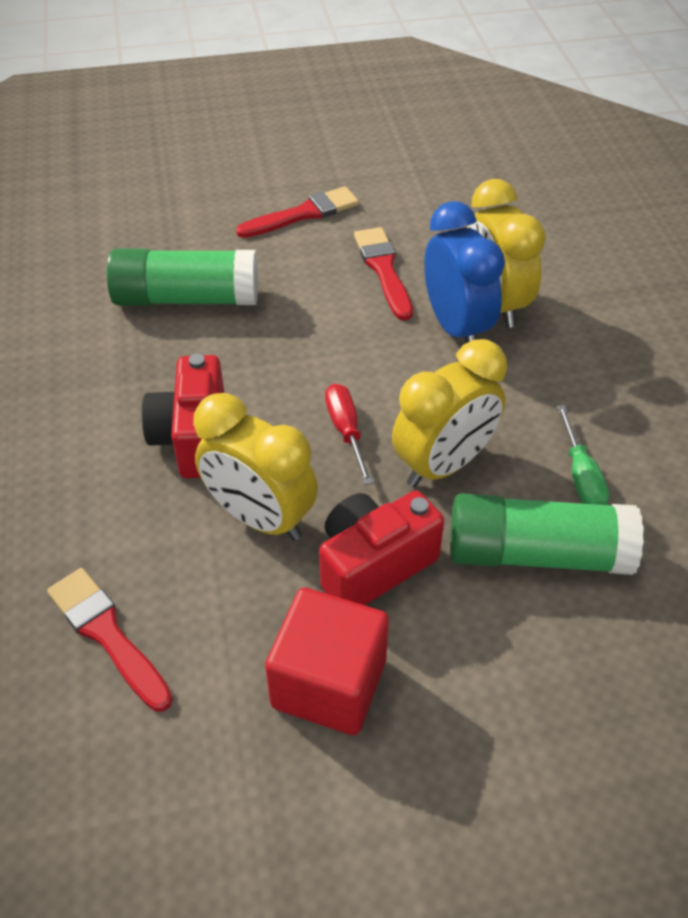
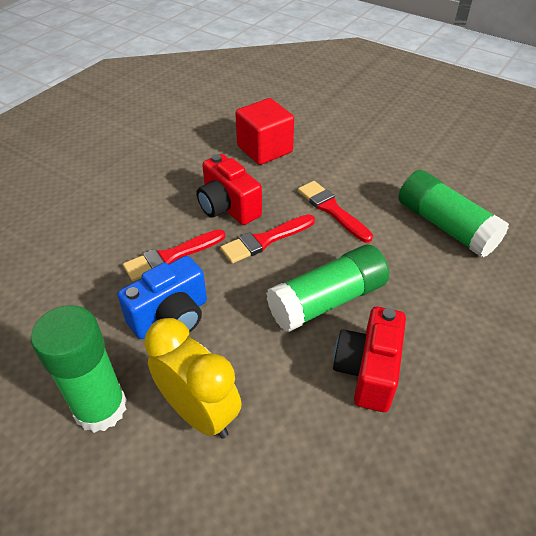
blue camera: 0 -> 1
blue clock: 1 -> 0
green glue stick: 2 -> 3
green screwdriver: 1 -> 0
red screwdriver: 1 -> 0
yellow clock: 3 -> 1

